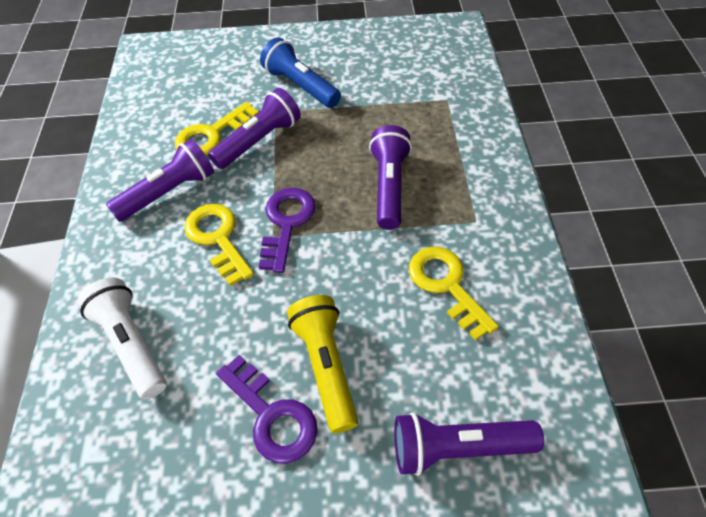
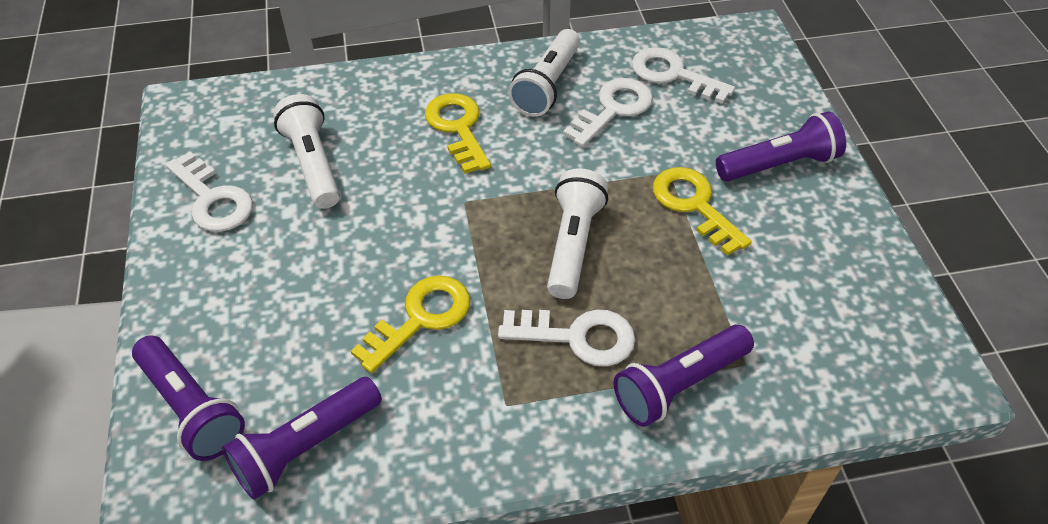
blue flashlight: 1 -> 0
purple key: 2 -> 0
white flashlight: 1 -> 3
white key: 0 -> 4
yellow flashlight: 1 -> 0

